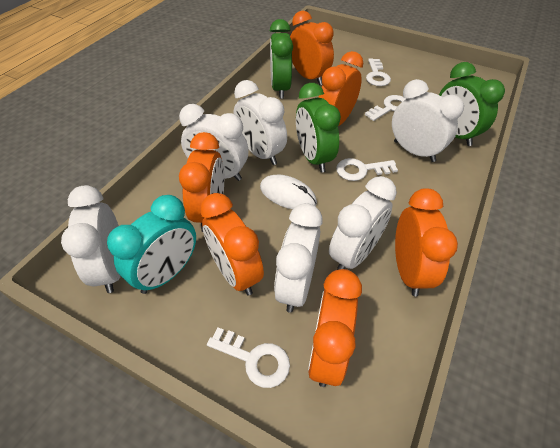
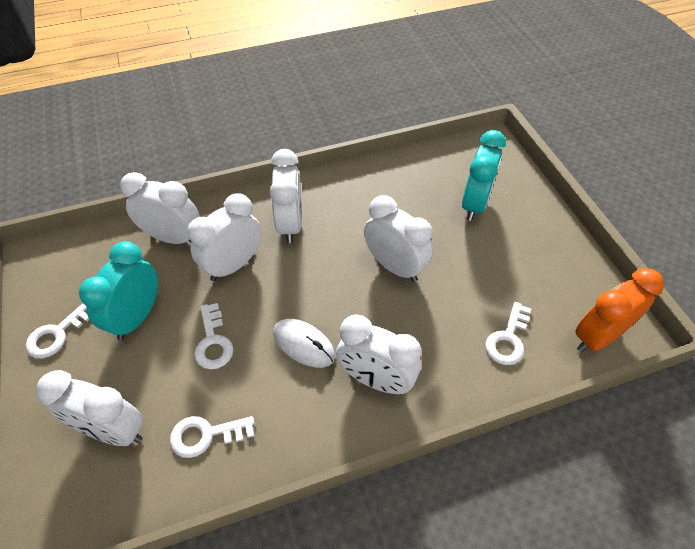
green clock: 3 -> 0
orange clock: 6 -> 1
turquoise clock: 1 -> 2

